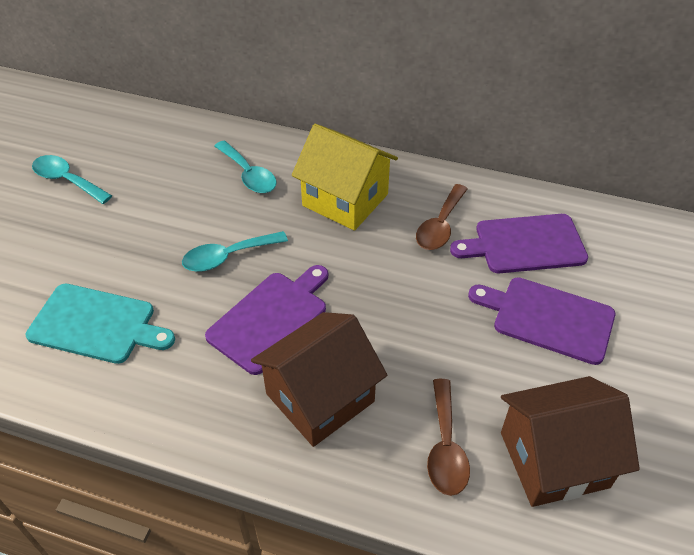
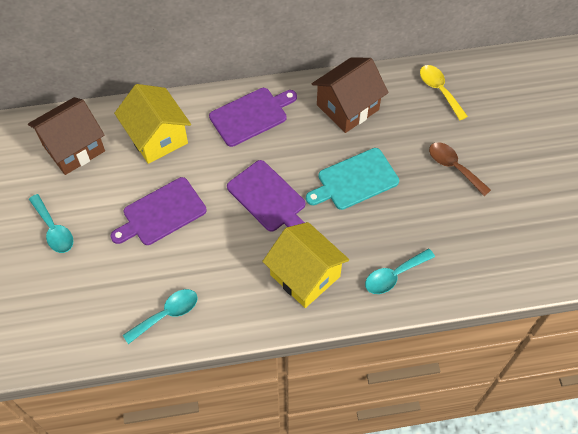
brown spoon: 2 -> 1
yellow house: 1 -> 2
yellow spoon: 0 -> 1

